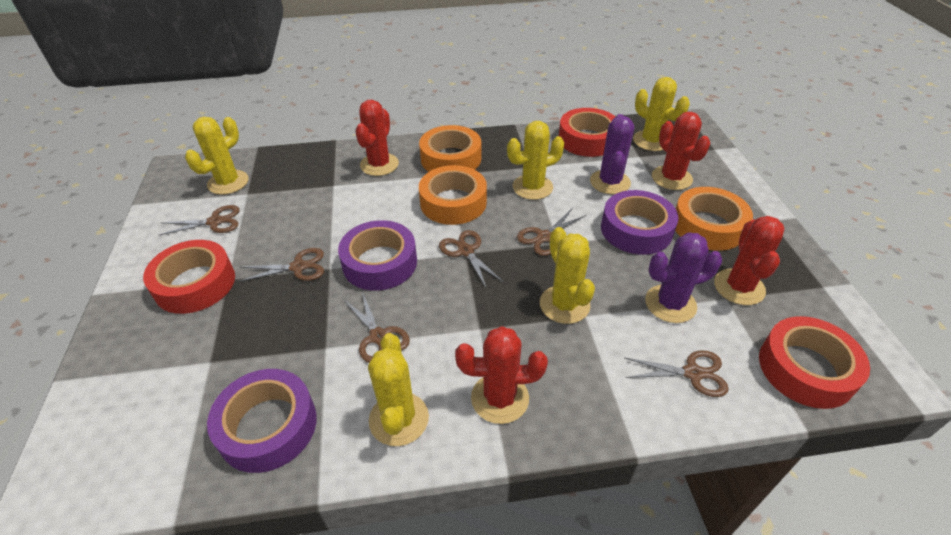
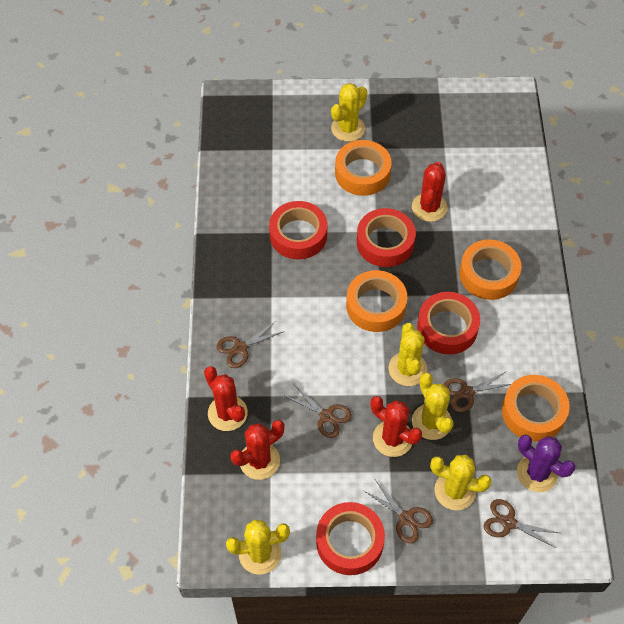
brown scissors: 6 -> 5
orange tape: 3 -> 4
purple cactus: 2 -> 1
purple tape: 3 -> 0
red tape: 3 -> 4

